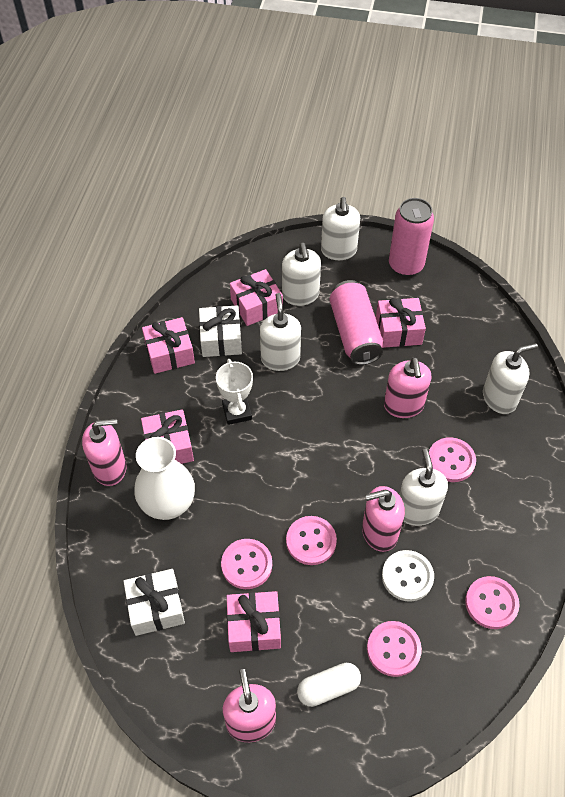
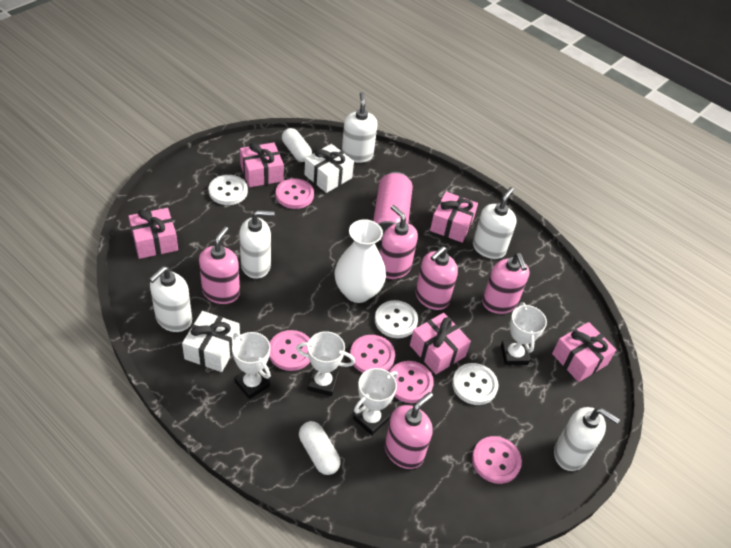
pink can: 2 -> 1
pink soap dispenser: 4 -> 5
white button: 1 -> 3
white capsule: 1 -> 2
white trophy: 1 -> 4

